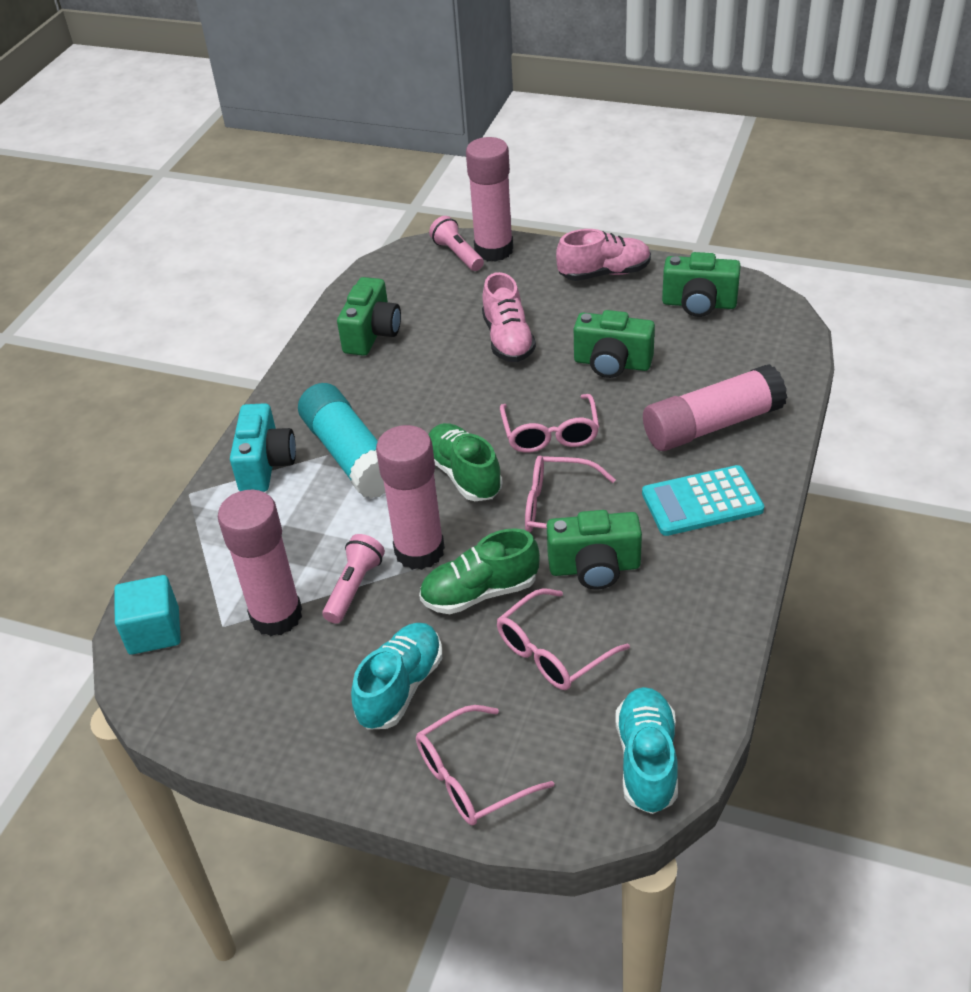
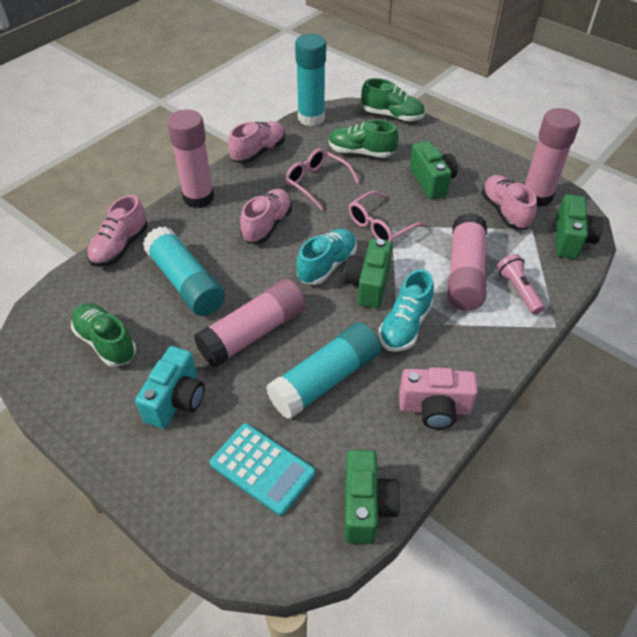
green shoe: 2 -> 3
pink camera: 0 -> 1
pink flashlight: 2 -> 1
pink glasses: 4 -> 2
pink shoe: 2 -> 4
turquoise cube: 1 -> 0
turquoise glue stick: 1 -> 3

